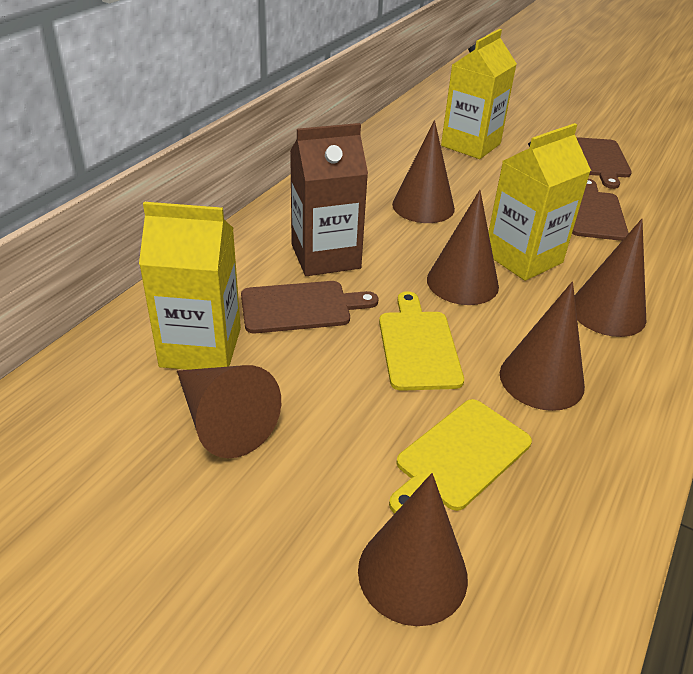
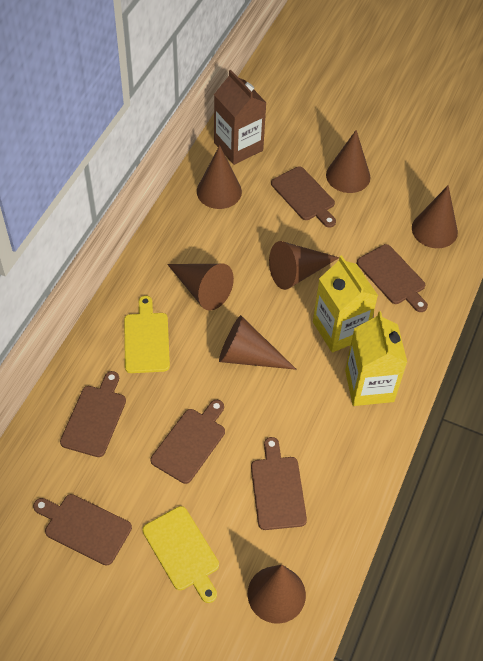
brown cone: 6 -> 7
brown cutting board: 3 -> 6
yellow carton: 3 -> 2

